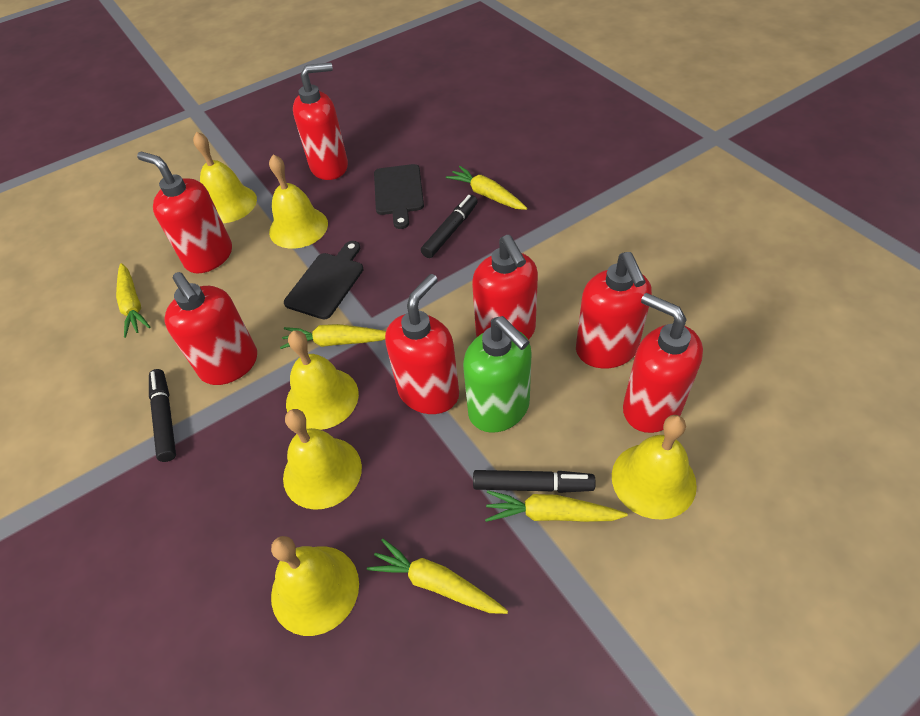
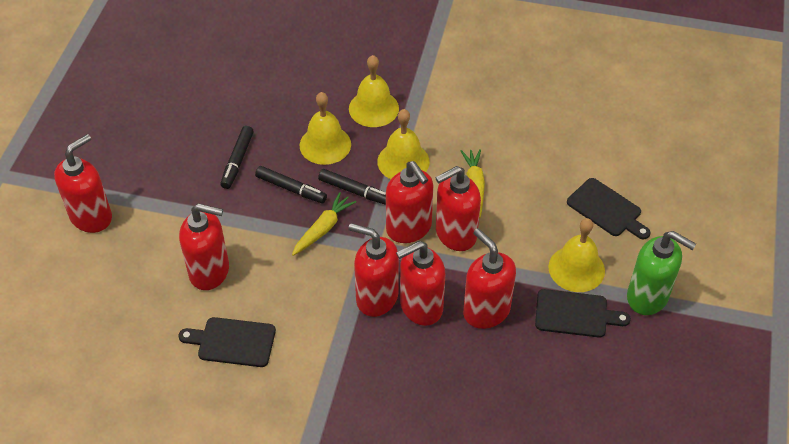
black cutting board: 2 -> 3
yellow bell: 6 -> 4
yellow carrot: 5 -> 2

